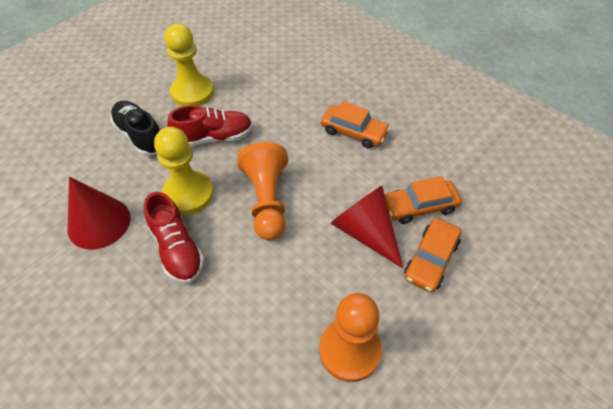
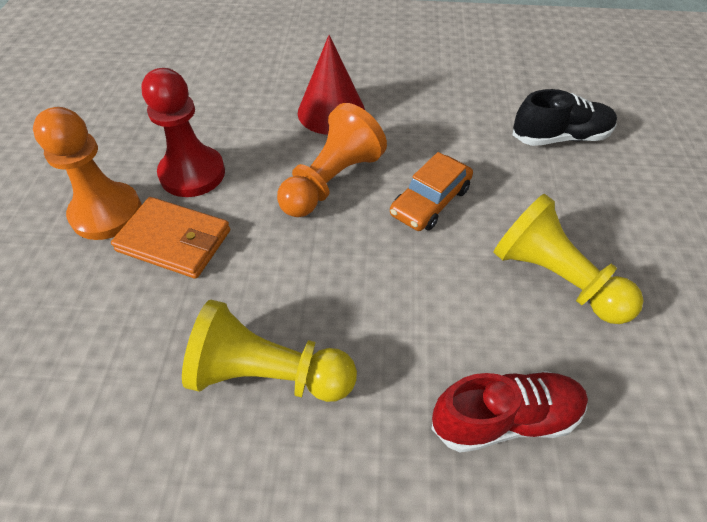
orange car: 3 -> 1
orange wallet: 0 -> 1
red cone: 2 -> 1
red pawn: 0 -> 1
red shoe: 2 -> 1

